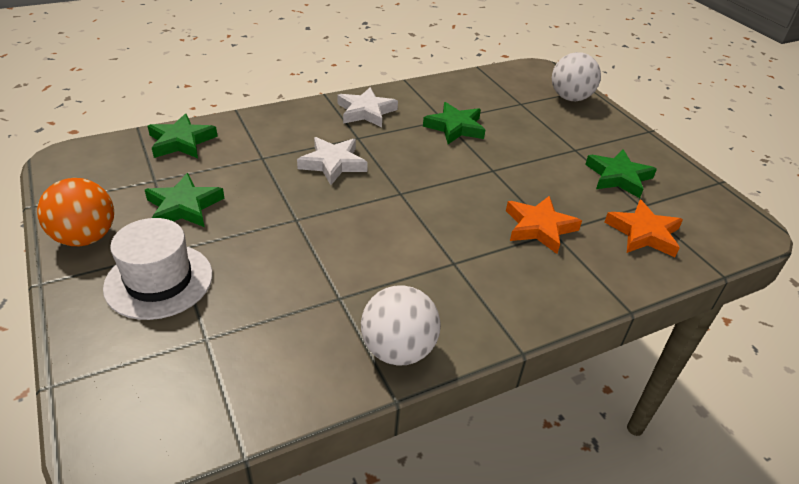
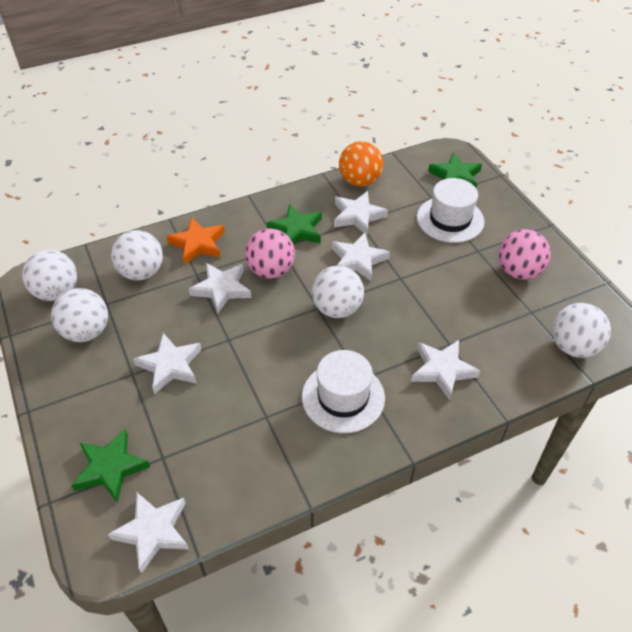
green star: 4 -> 3
orange star: 2 -> 1
pink ball: 0 -> 2
white ball: 2 -> 5
white hat: 1 -> 2
white star: 2 -> 6

